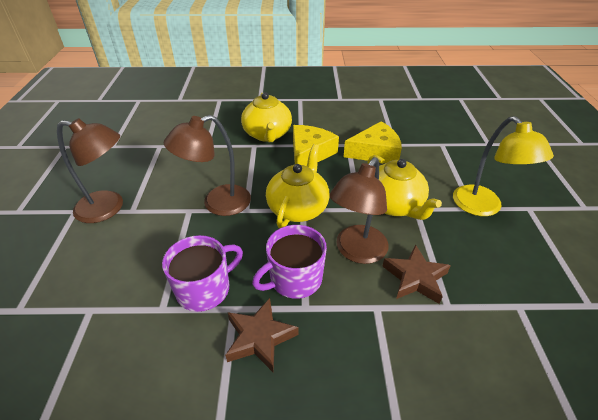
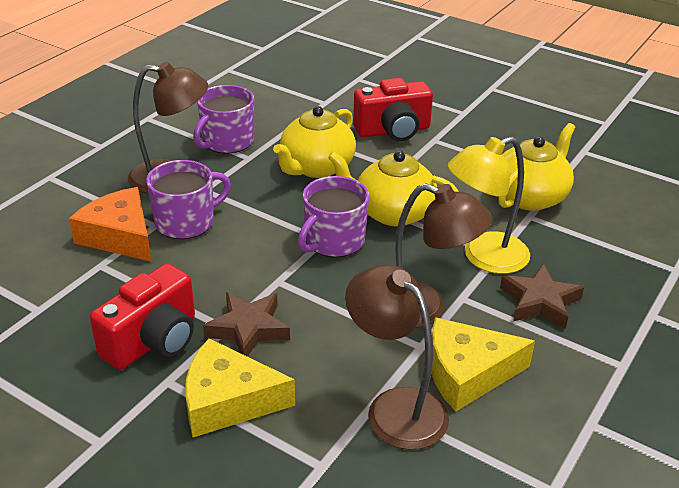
orange cheese: 0 -> 1
purple mug: 2 -> 3
red camera: 0 -> 2

